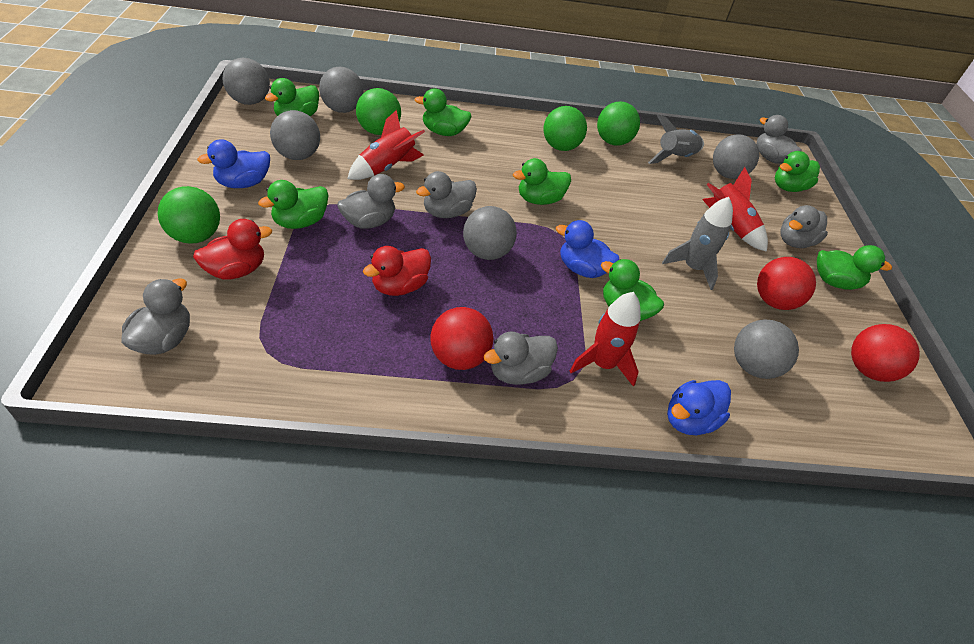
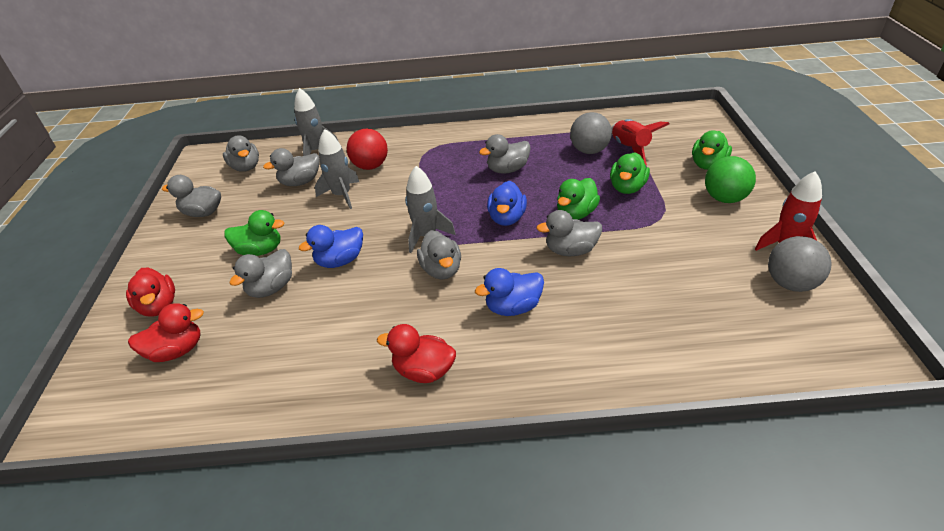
green ball: 4 -> 1
green duck: 7 -> 4
grey ball: 6 -> 2
grey duck: 6 -> 7
grey rocket: 2 -> 3
red ball: 3 -> 1
red duck: 2 -> 3
red rocket: 3 -> 2

